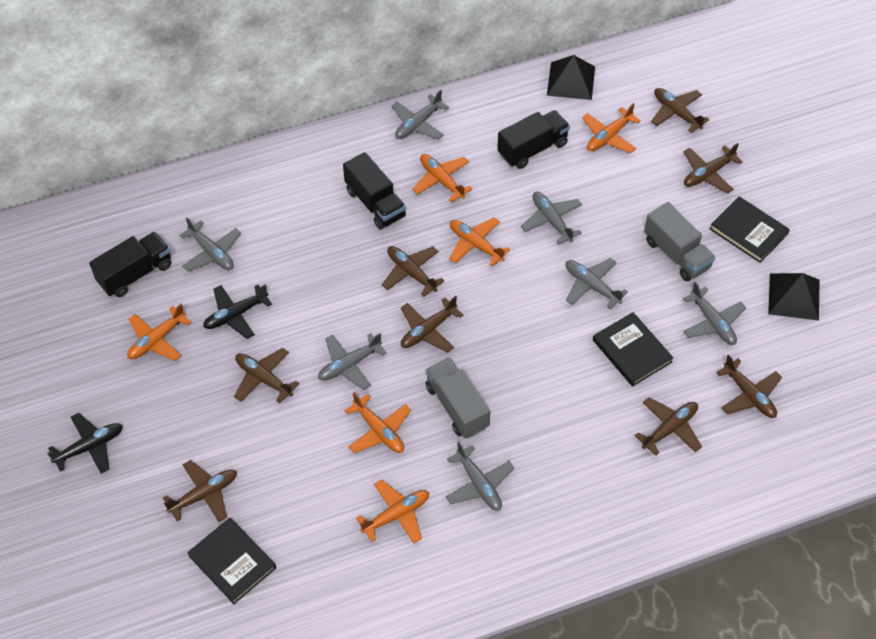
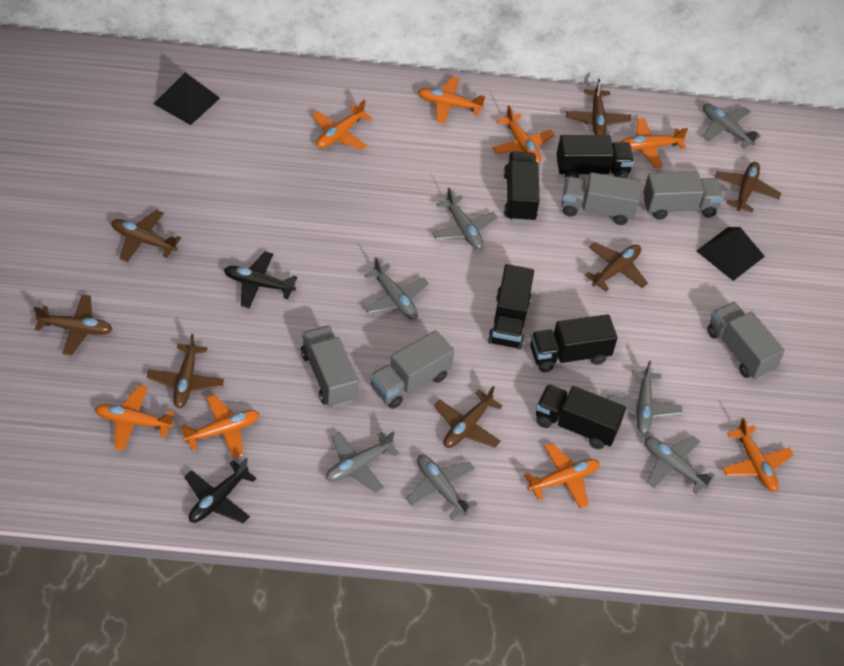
black book: 3 -> 0
black truck: 3 -> 5
brown plane: 8 -> 7
grey truck: 2 -> 5
orange plane: 6 -> 8

